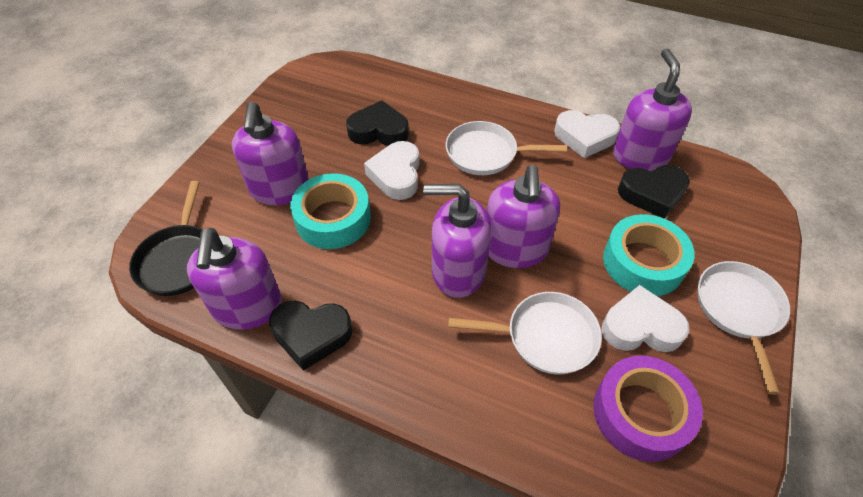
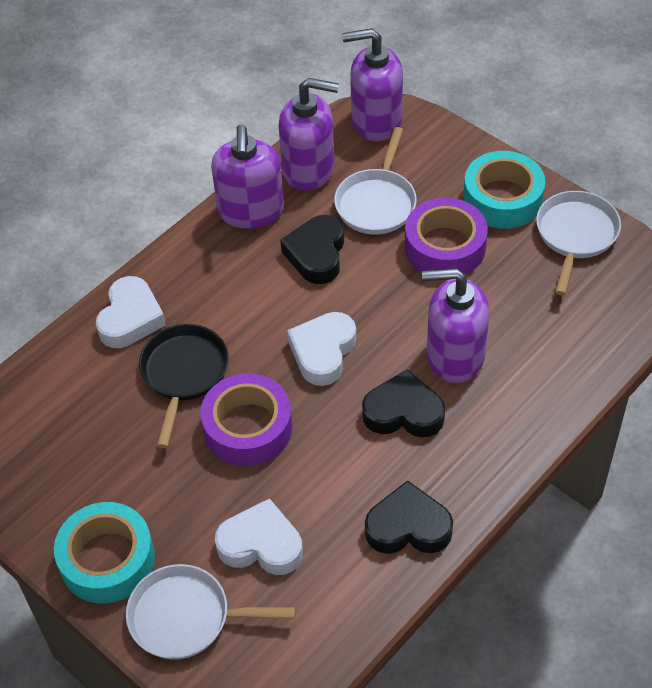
purple soap dispenser: 5 -> 4
purple tape: 1 -> 2

